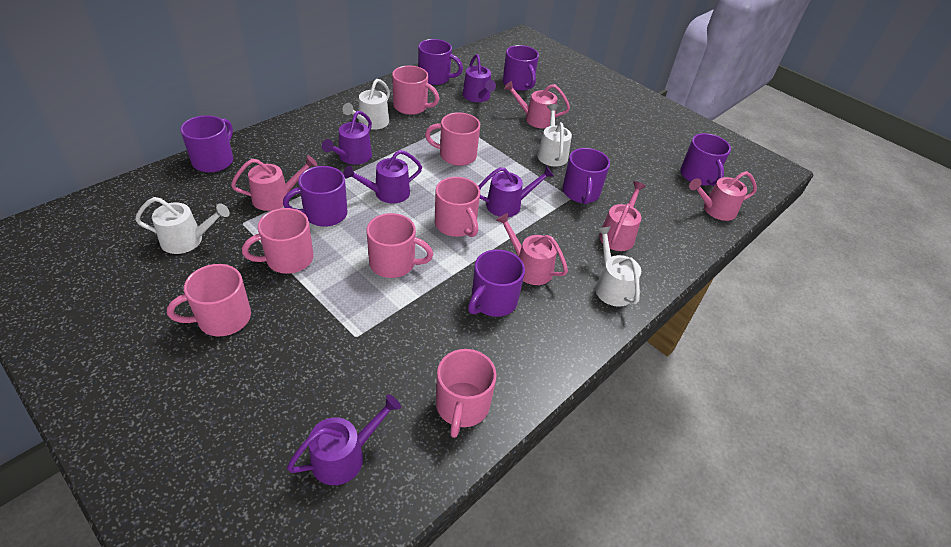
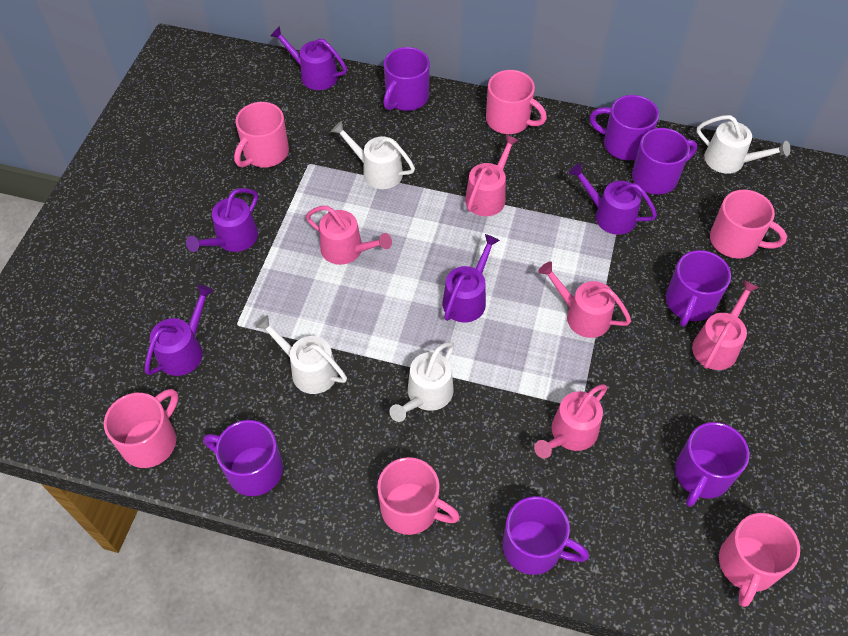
pink mug: 7 -> 6

